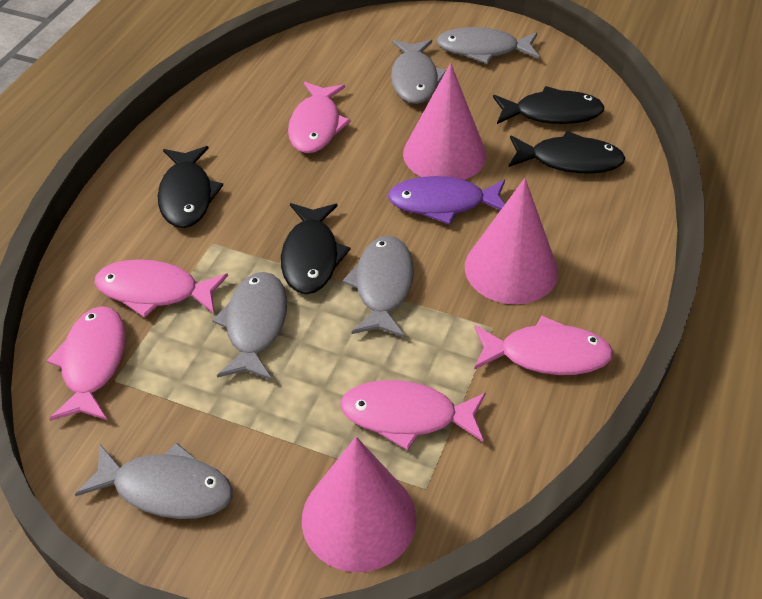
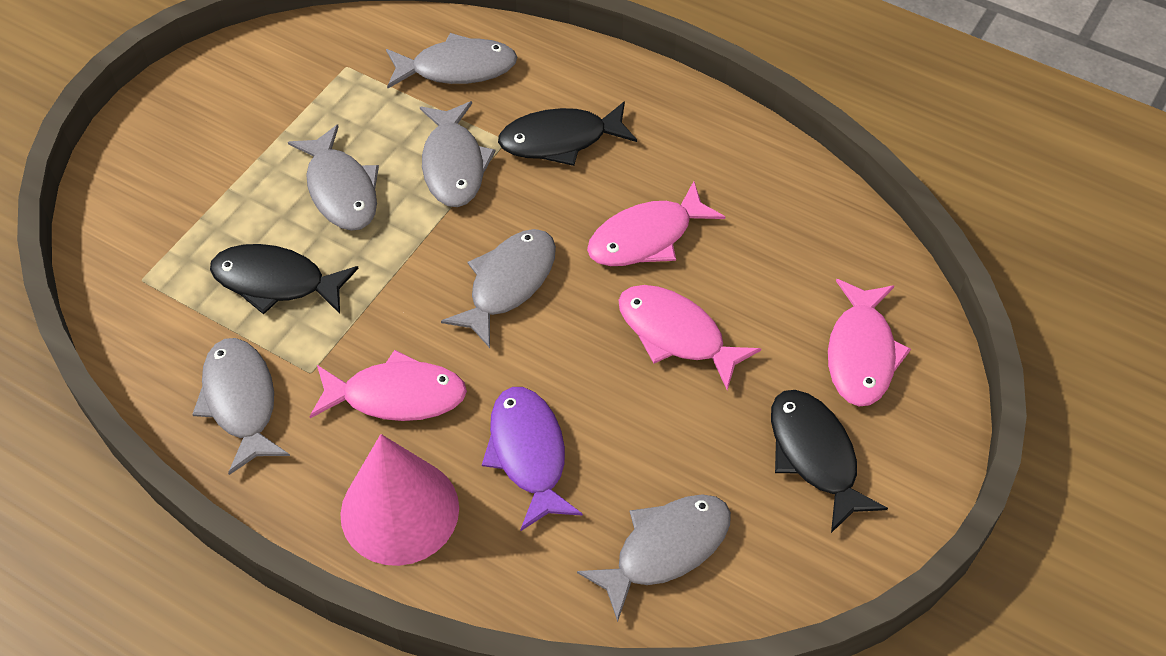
black fish: 4 -> 3
grey fish: 5 -> 6
pink cone: 3 -> 1
pink fish: 5 -> 4

